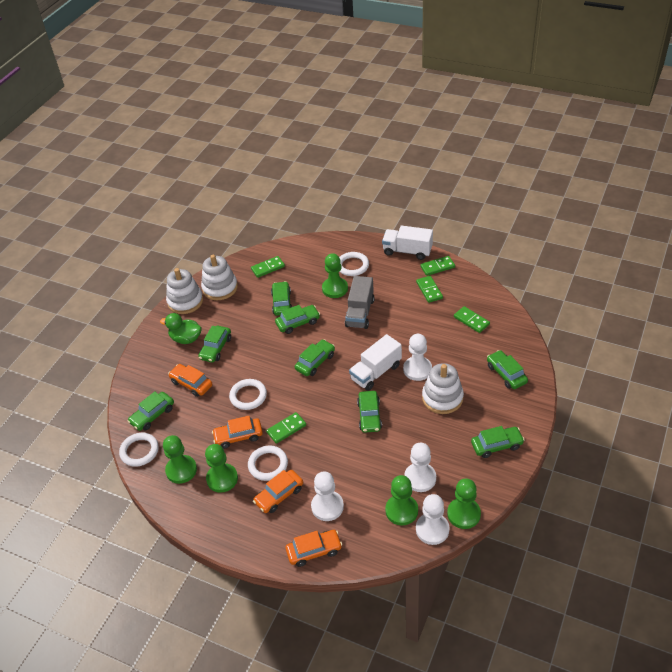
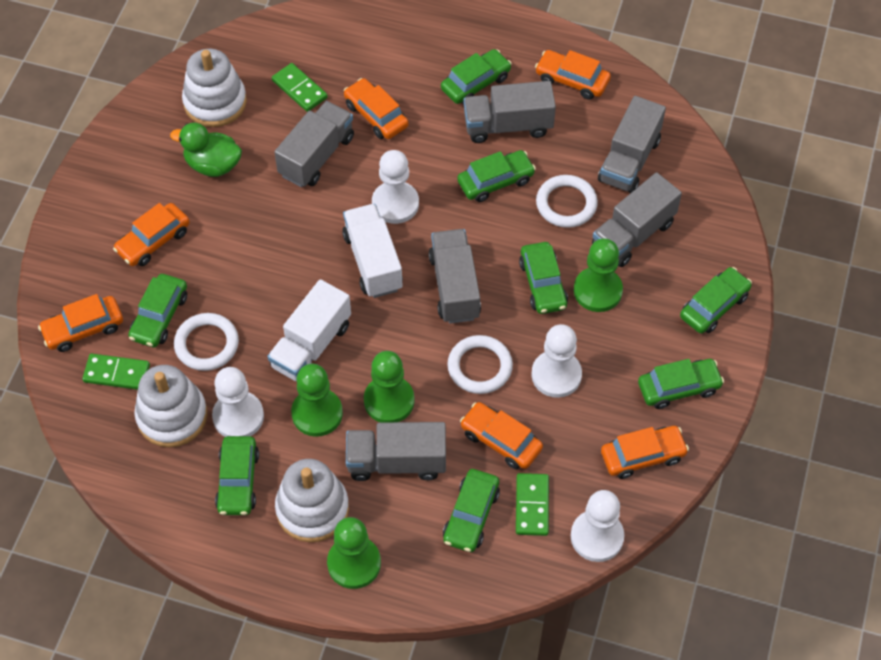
green domino: 5 -> 3
green pawn: 5 -> 4
grey truck: 1 -> 6
orange car: 4 -> 6
white ring: 4 -> 3

